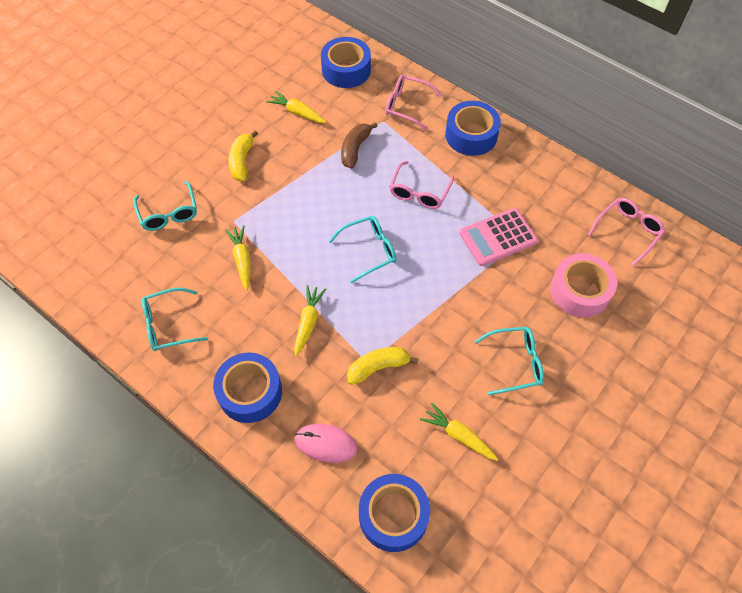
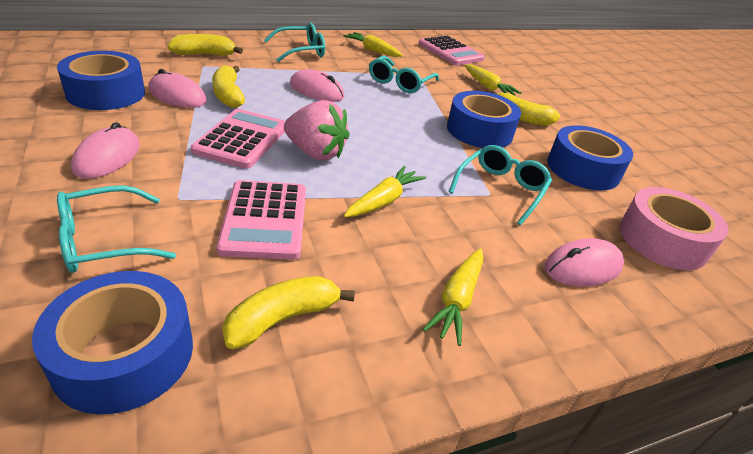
brown banana: 1 -> 0
pink calculator: 1 -> 3
pink glasses: 3 -> 0
pink mouse: 1 -> 4
pink strawberry: 0 -> 1
yellow banana: 2 -> 4

